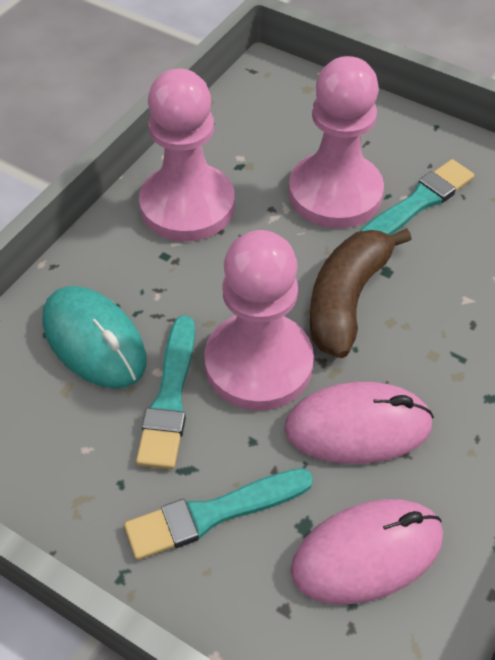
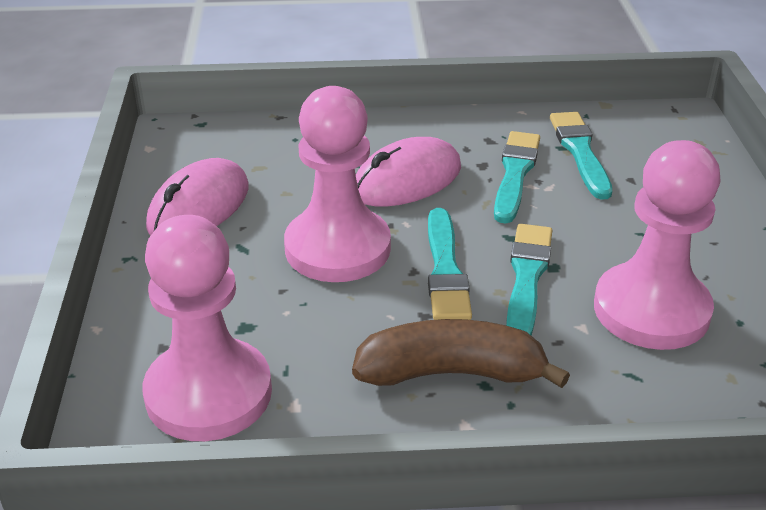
turquoise brush: 3 -> 4
turquoise mouse: 1 -> 0

